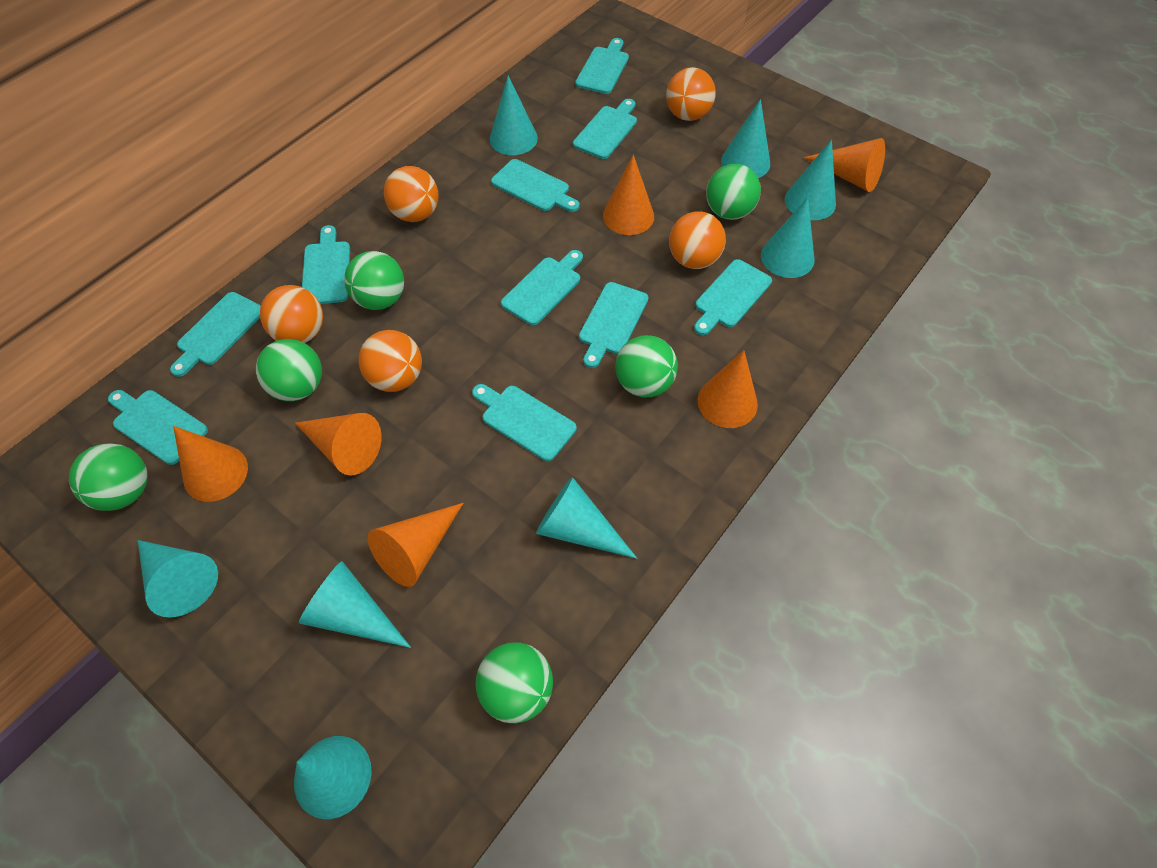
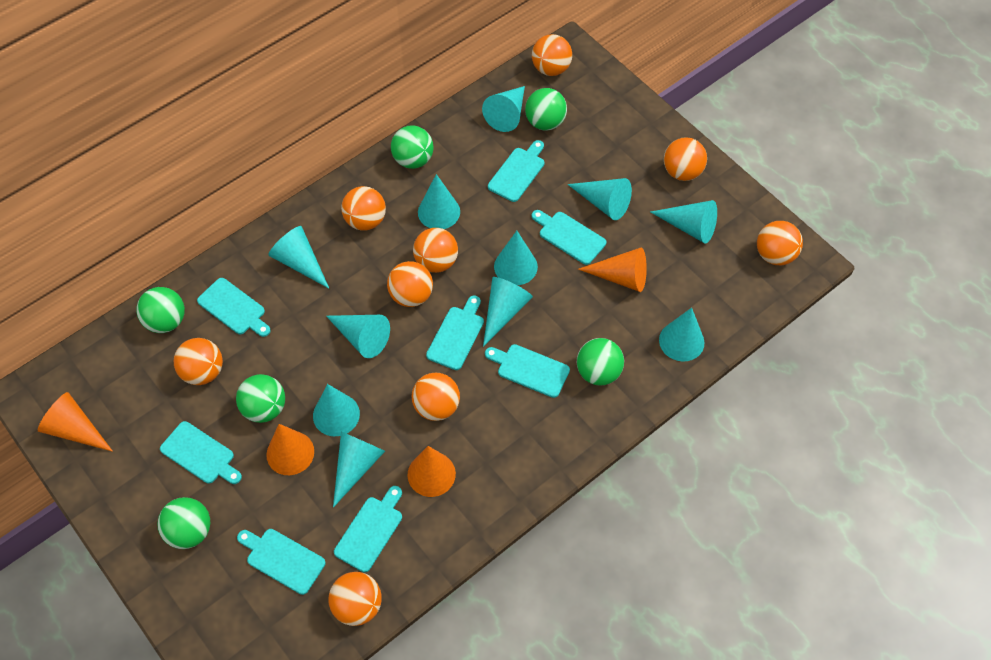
orange ball: 5 -> 9
orange cone: 6 -> 4
turquoise cone: 8 -> 11
turquoise cutting board: 10 -> 8

